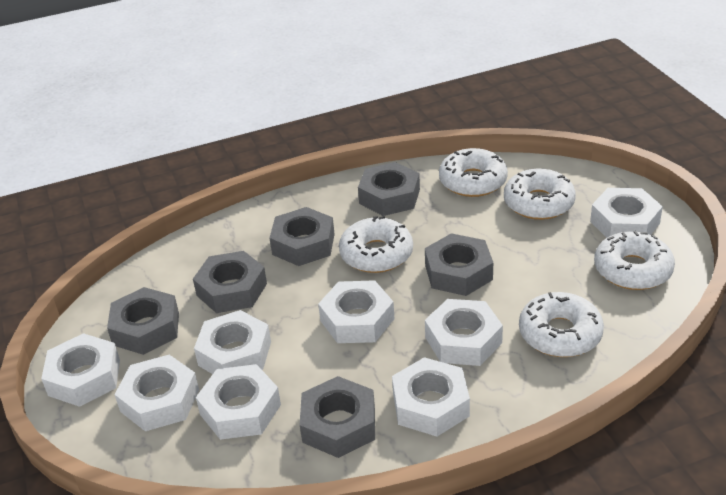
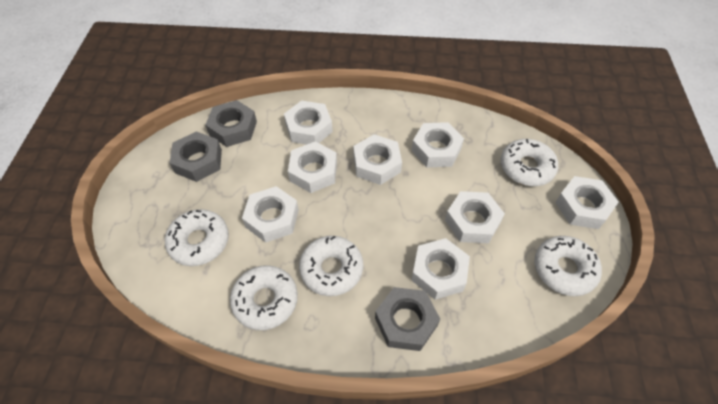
grey nut: 6 -> 3

